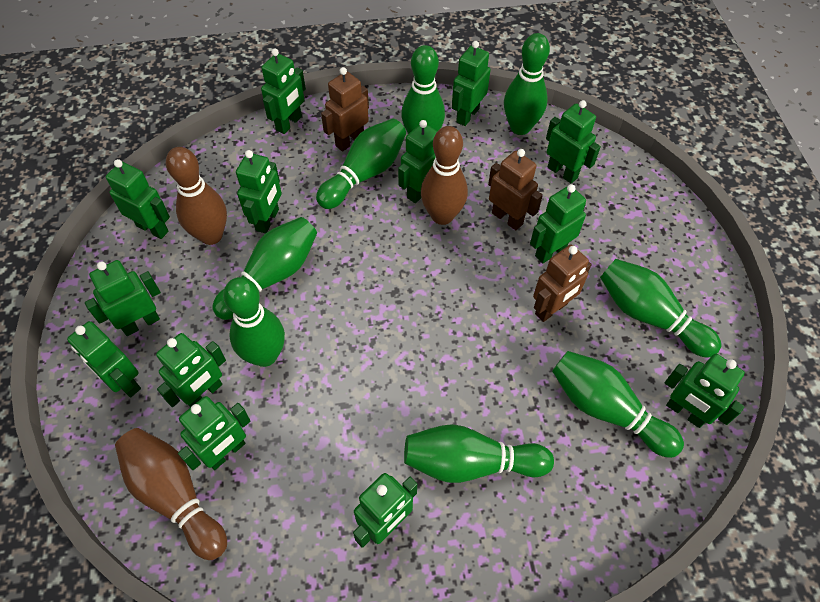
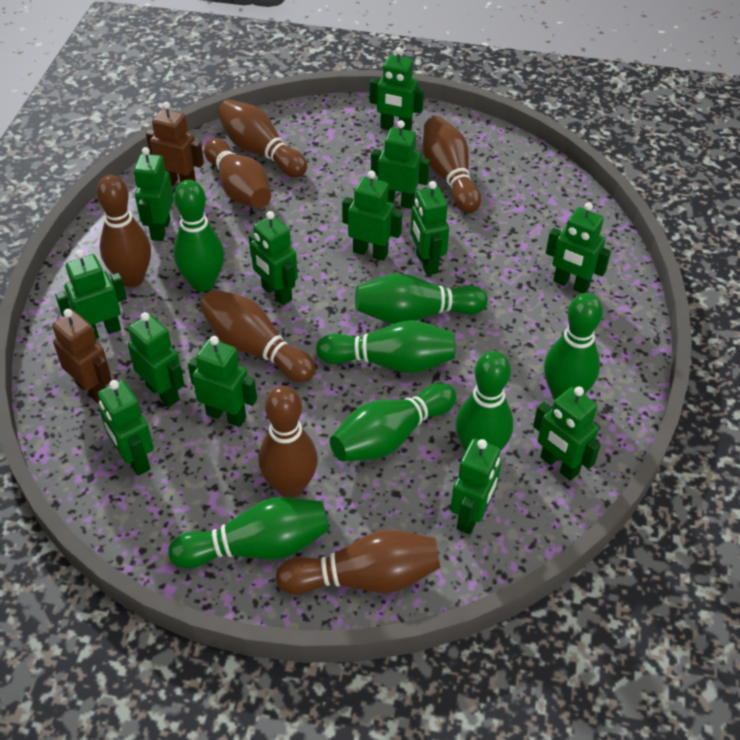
brown bowling pin: 3 -> 7
brown robot: 3 -> 2
green bowling pin: 8 -> 7

